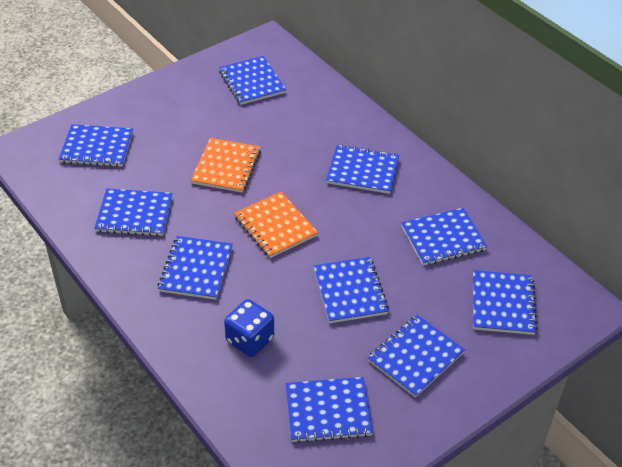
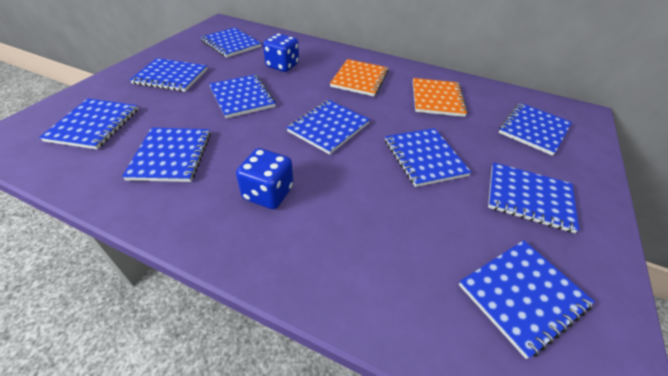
blue dice: 1 -> 2

